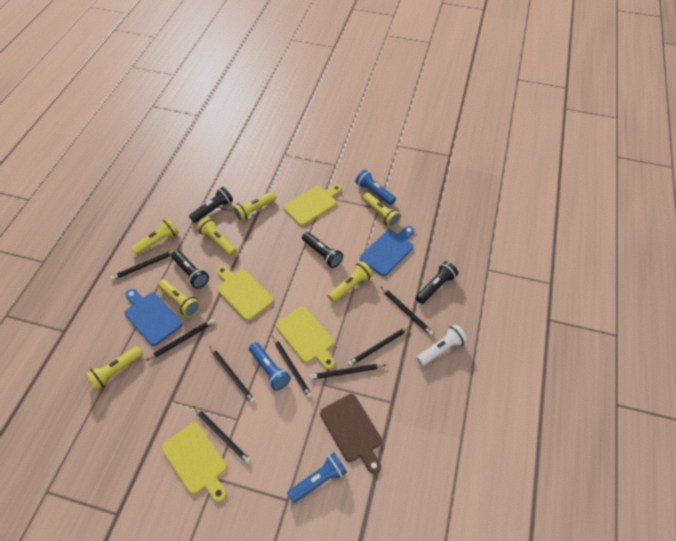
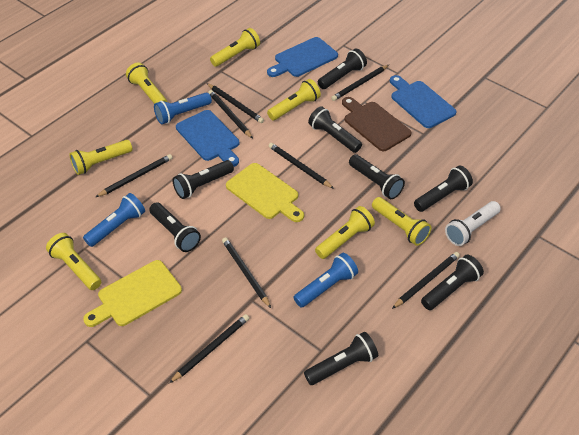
black flashlight: 4 -> 8
blue cutting board: 2 -> 3
yellow cutting board: 4 -> 2

